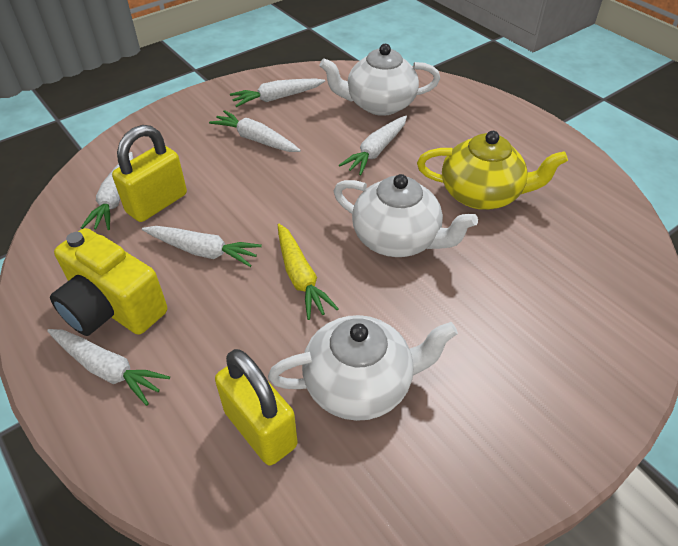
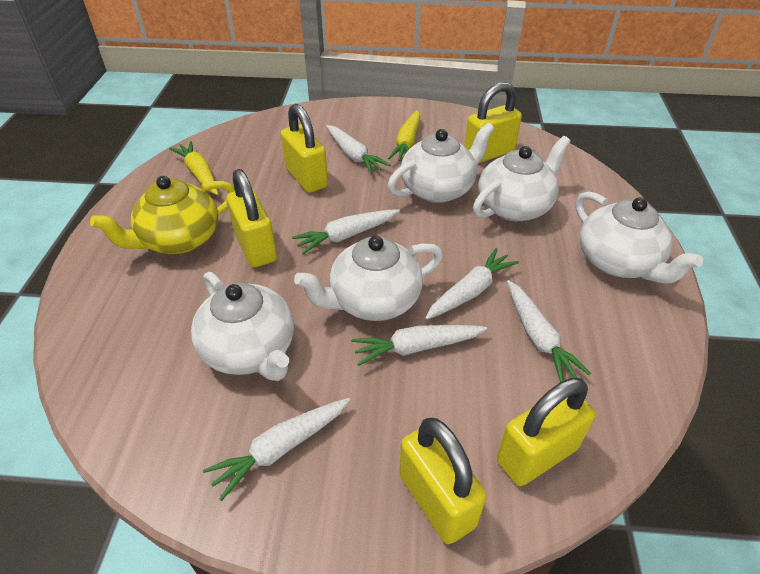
white teapot: 3 -> 5
yellow camera: 1 -> 0
yellow carrot: 1 -> 2
yellow padlock: 2 -> 5

